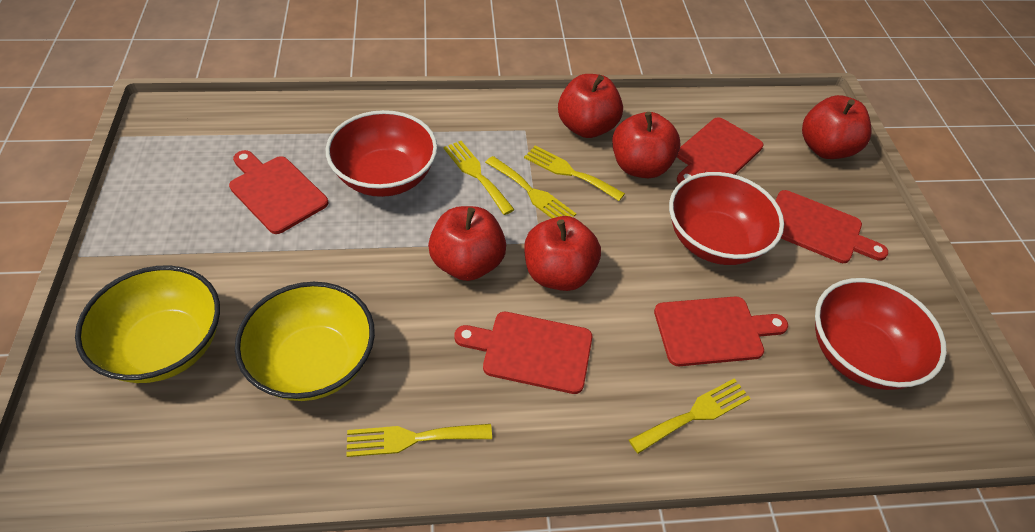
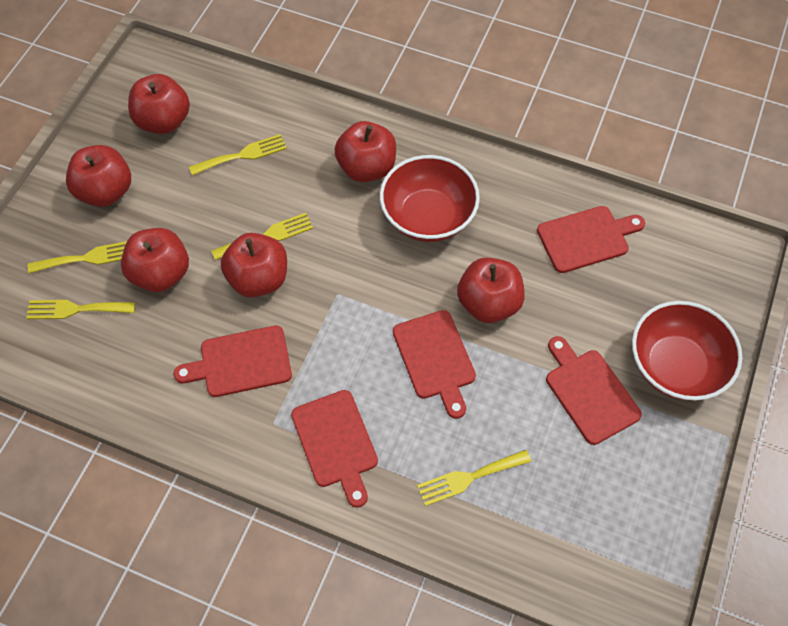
red apple: 5 -> 6
red bowl: 3 -> 2
yellow bowl: 2 -> 0

